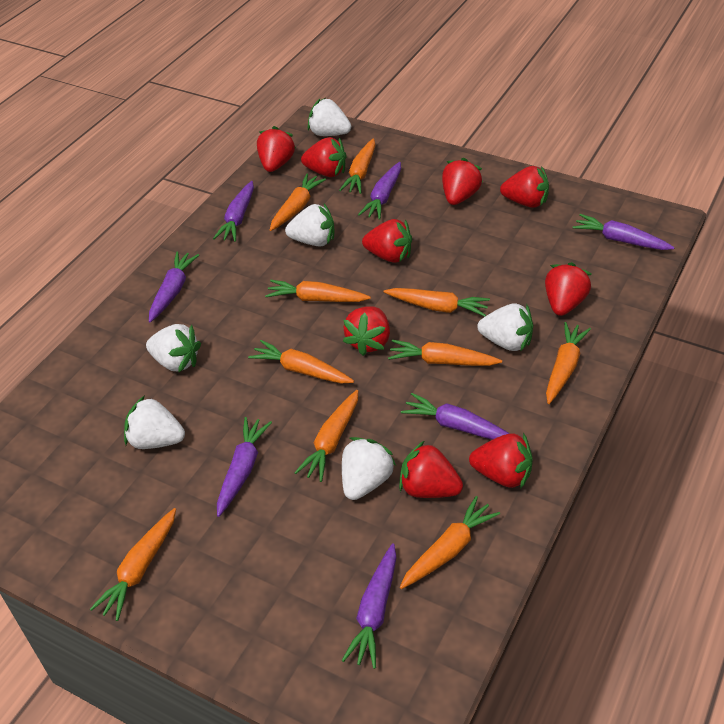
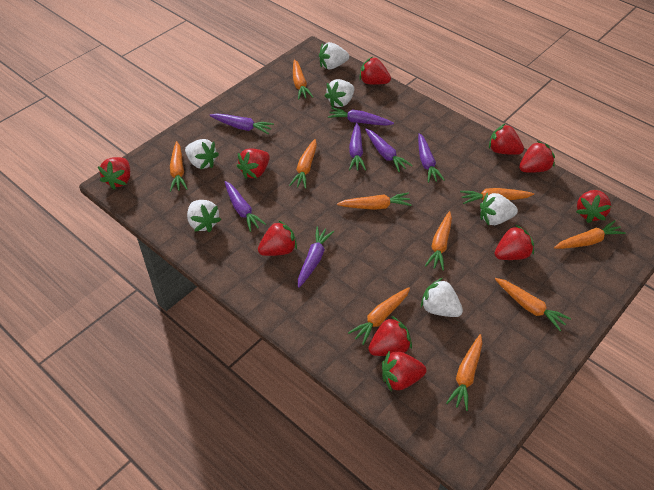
red strawberry: 9 -> 10

